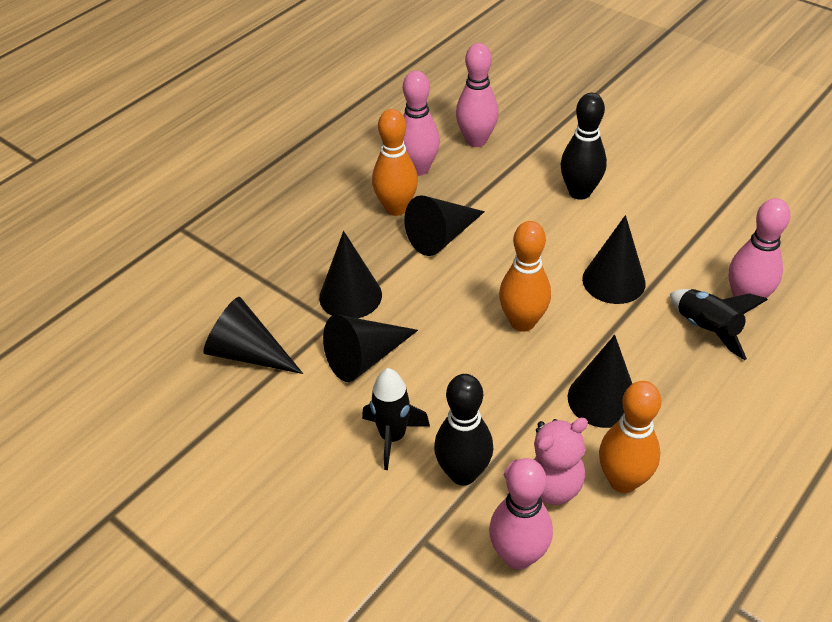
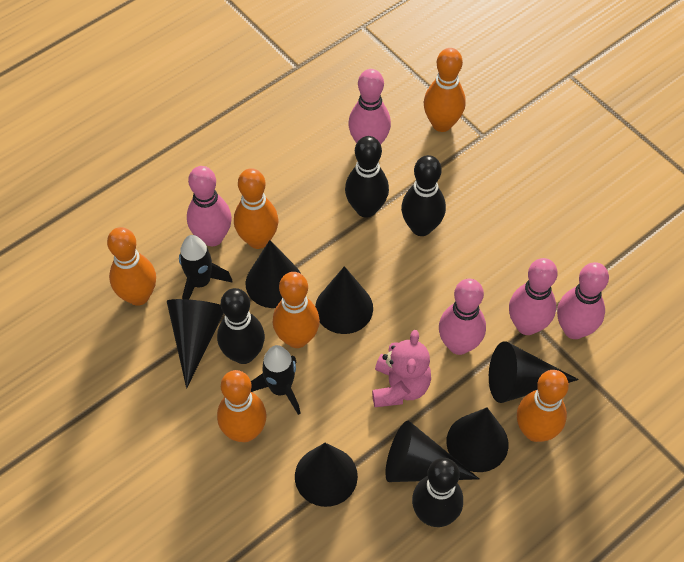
black bowling pin: 2 -> 4
black cone: 6 -> 7
orange bowling pin: 3 -> 6
pink bowling pin: 4 -> 5

